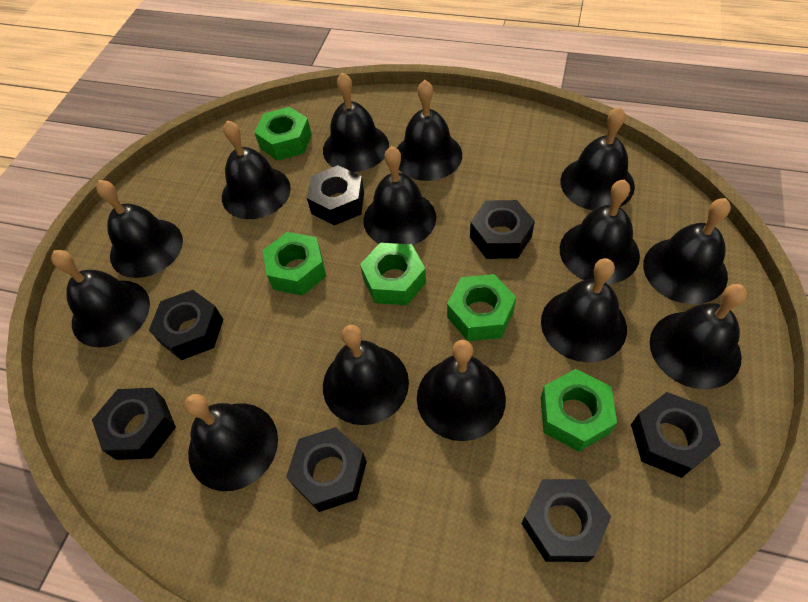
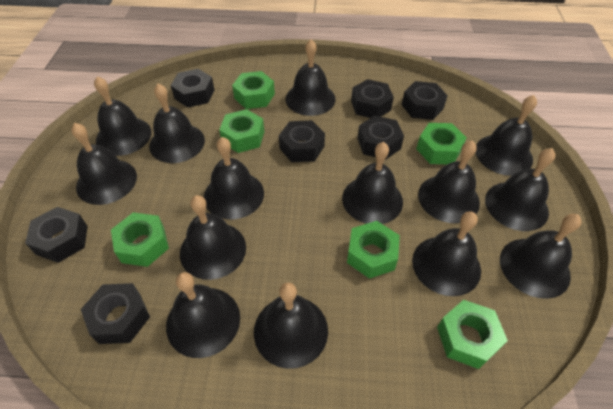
green nut: 5 -> 6

